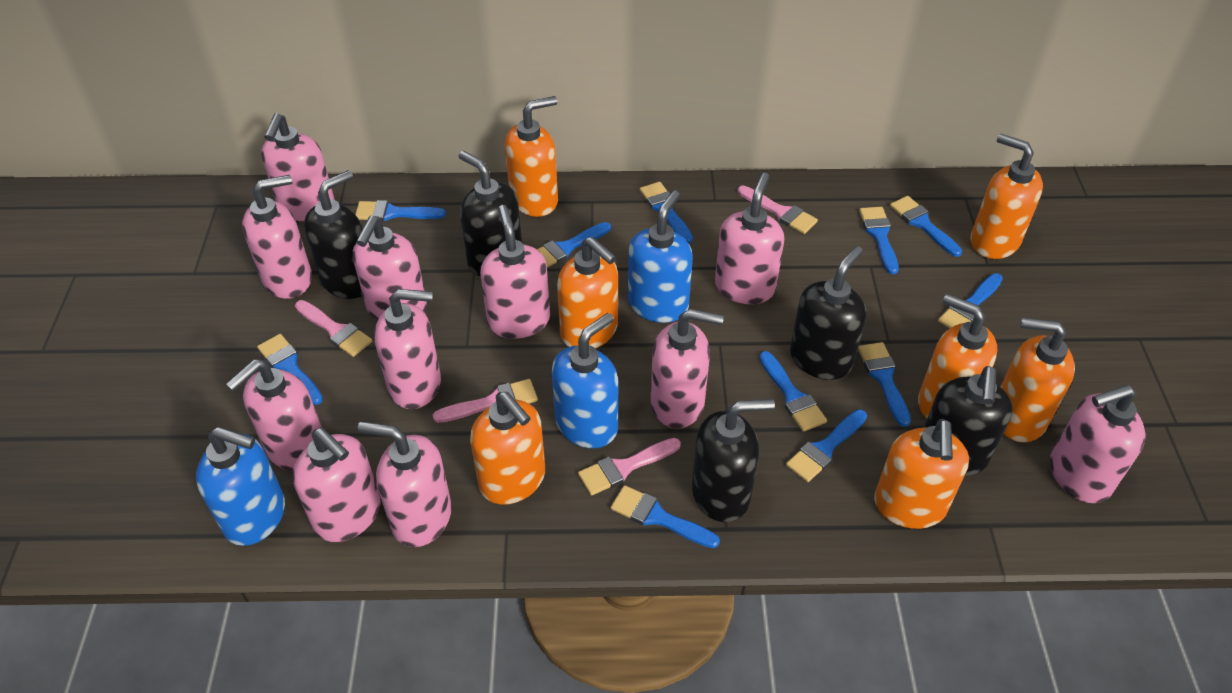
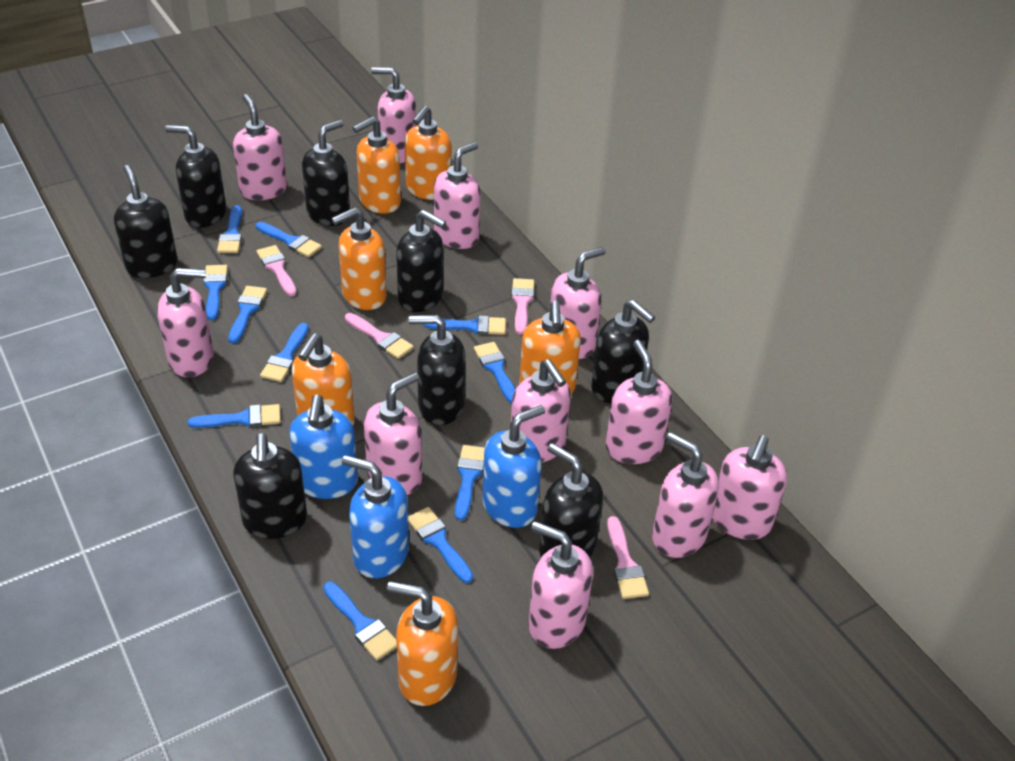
black soap dispenser: 5 -> 8
orange soap dispenser: 7 -> 6

